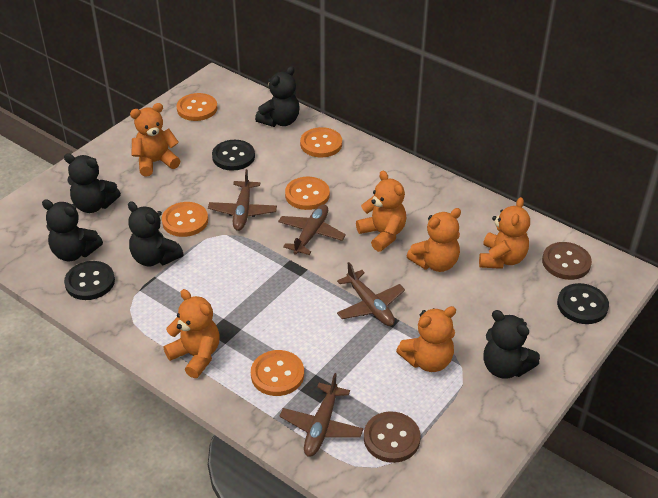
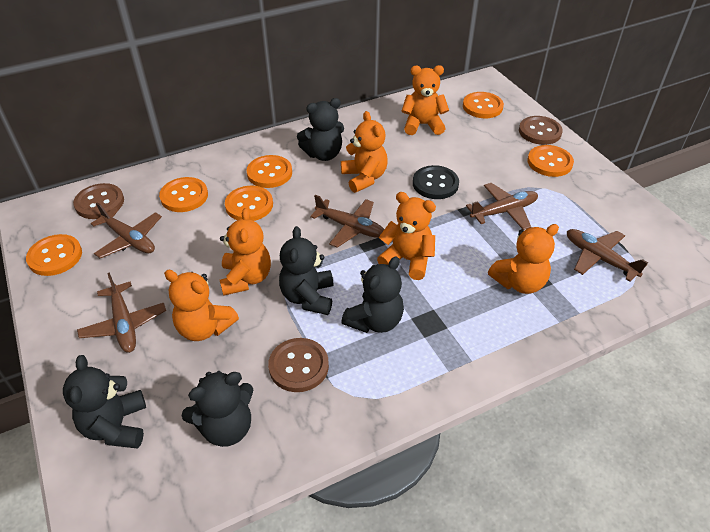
black button: 3 -> 1
brown button: 2 -> 3
brown plane: 4 -> 5
orange button: 5 -> 6

